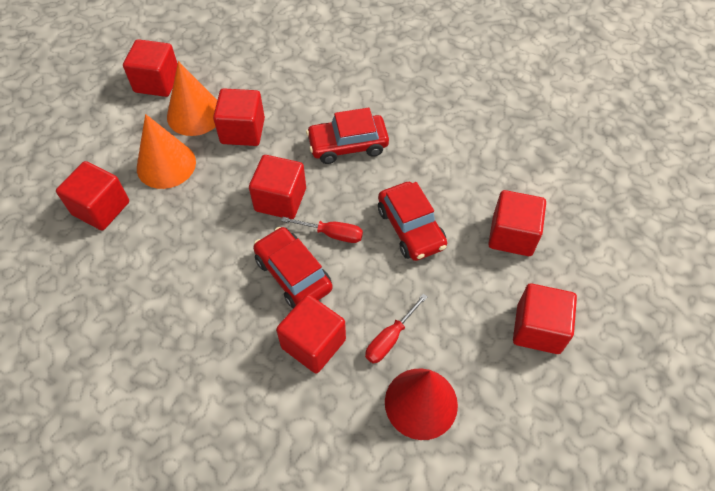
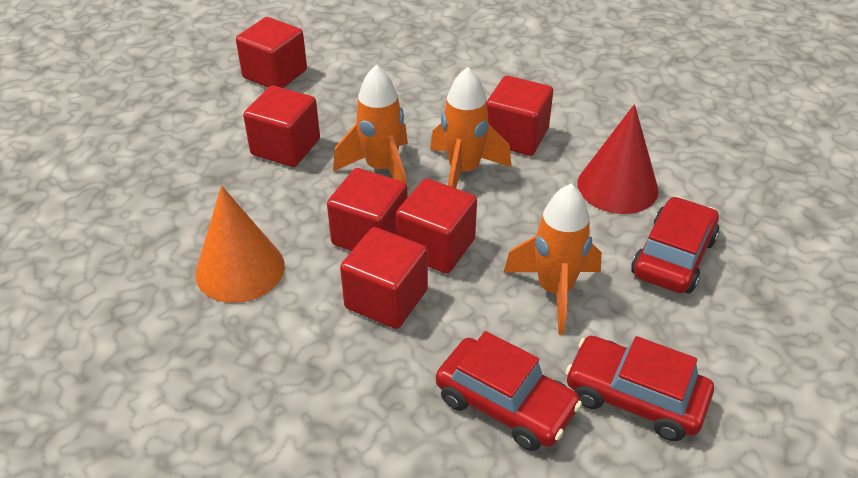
orange cone: 2 -> 1
orange rocket: 0 -> 3
red cube: 7 -> 6
red screwdriver: 2 -> 0

